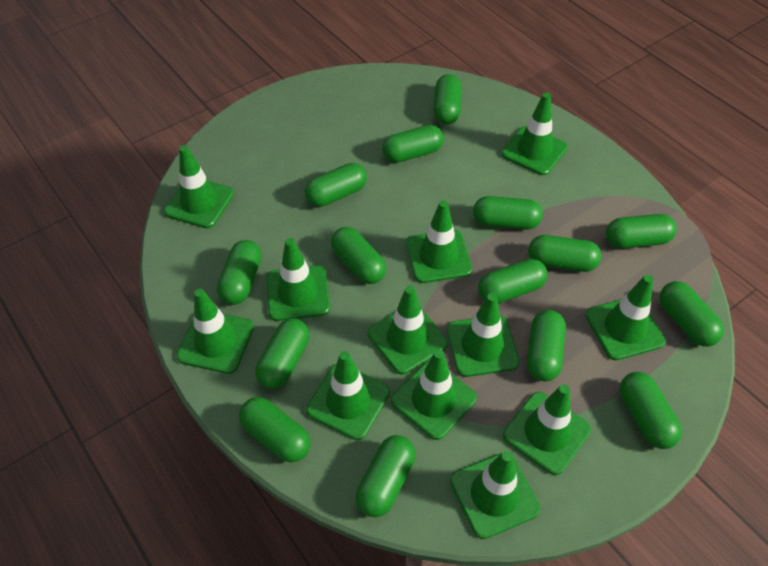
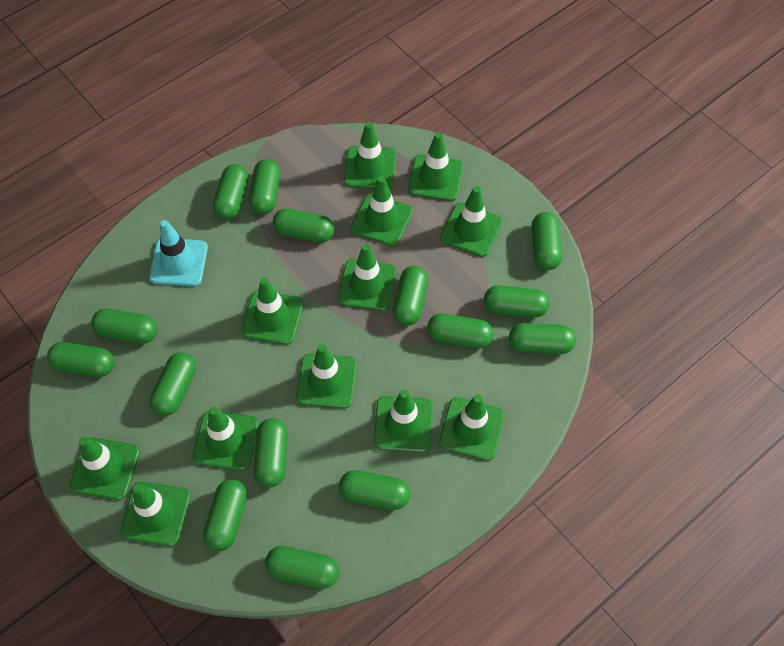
turquoise traffic cone: 0 -> 1

